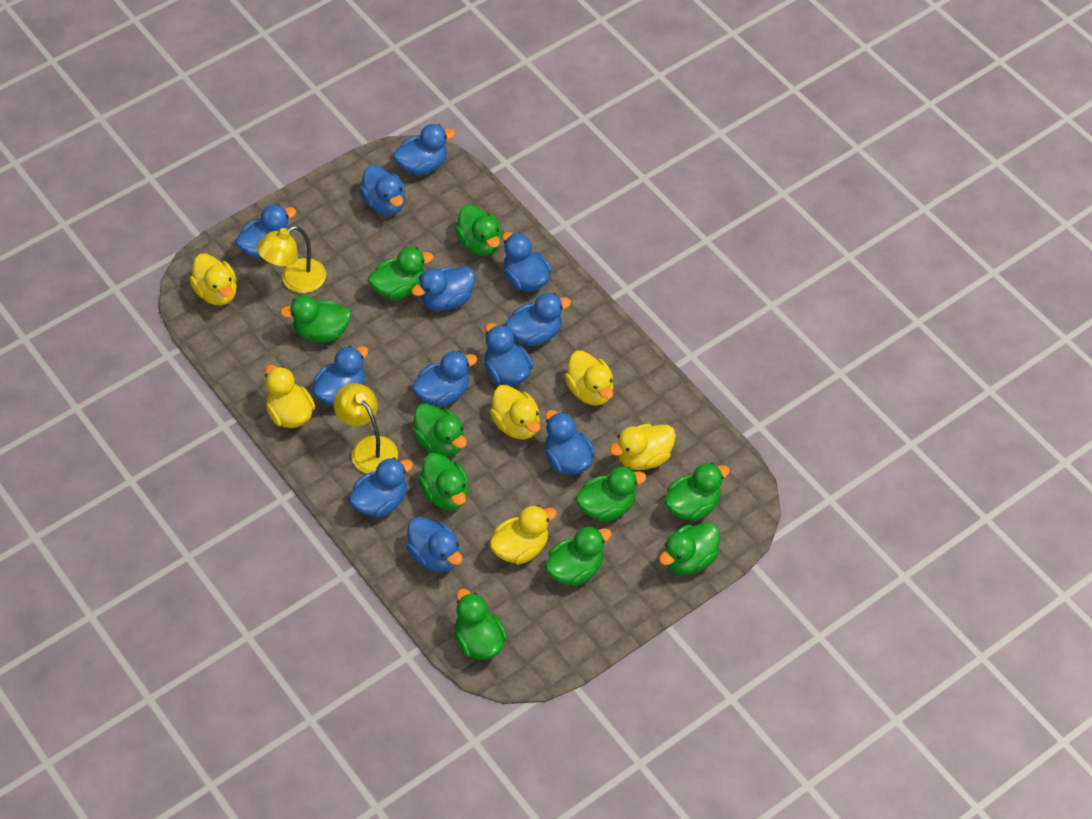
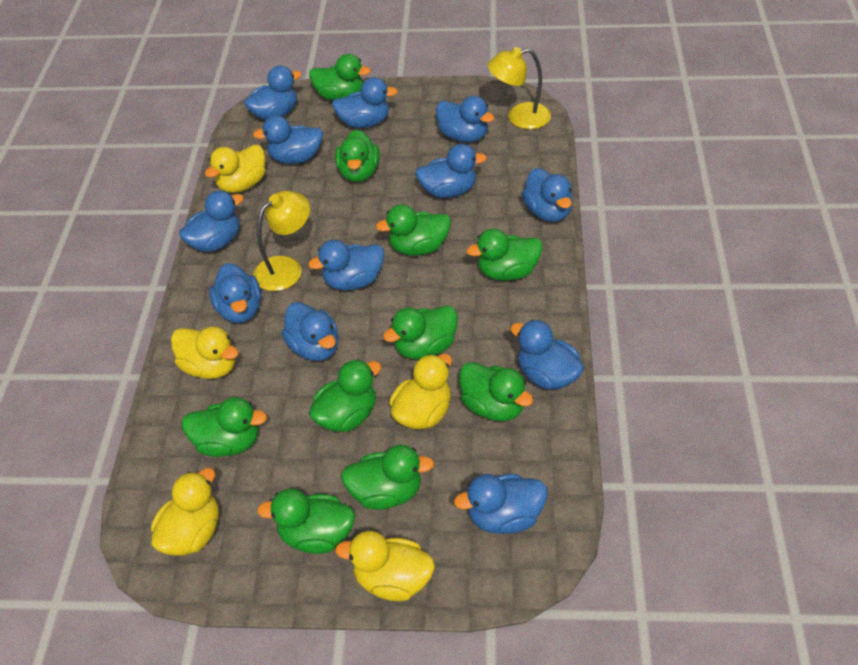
yellow duck: 6 -> 5

